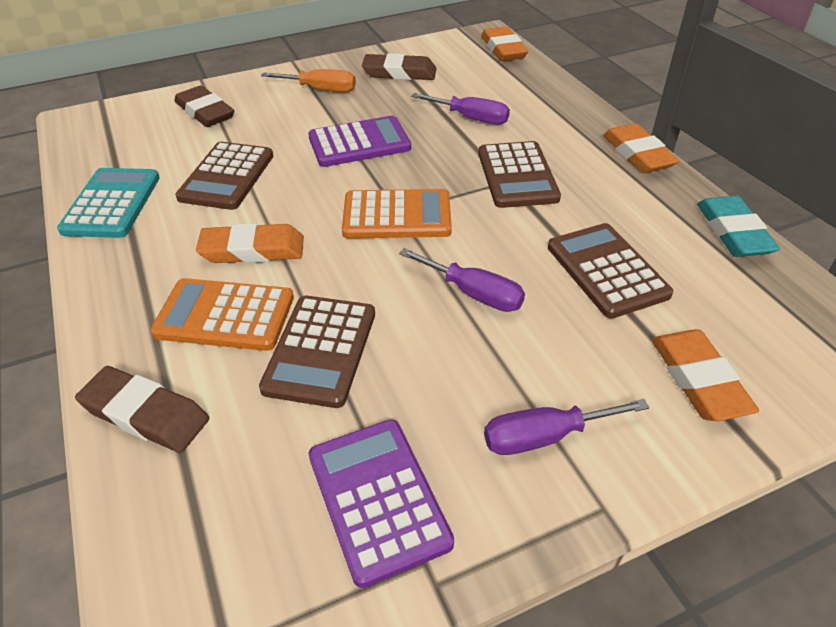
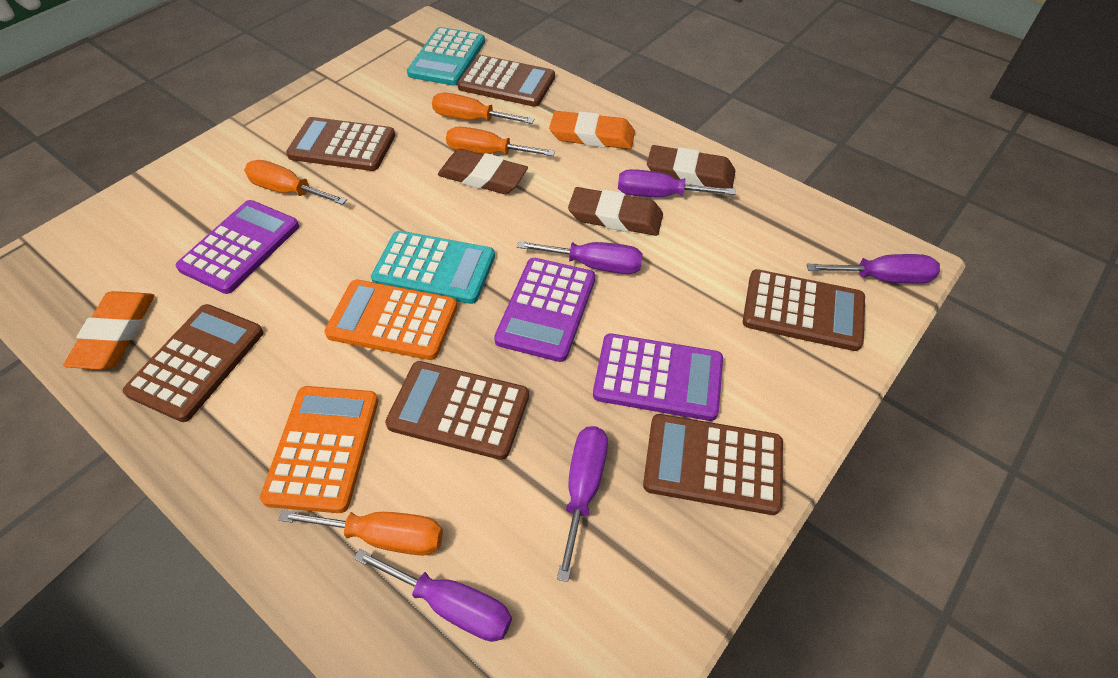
brown calculator: 4 -> 6
orange eraser: 4 -> 2
orange screwdriver: 1 -> 4
purple calculator: 2 -> 3
purple screwdriver: 3 -> 5
turquoise calculator: 1 -> 2
turquoise eraser: 1 -> 0

